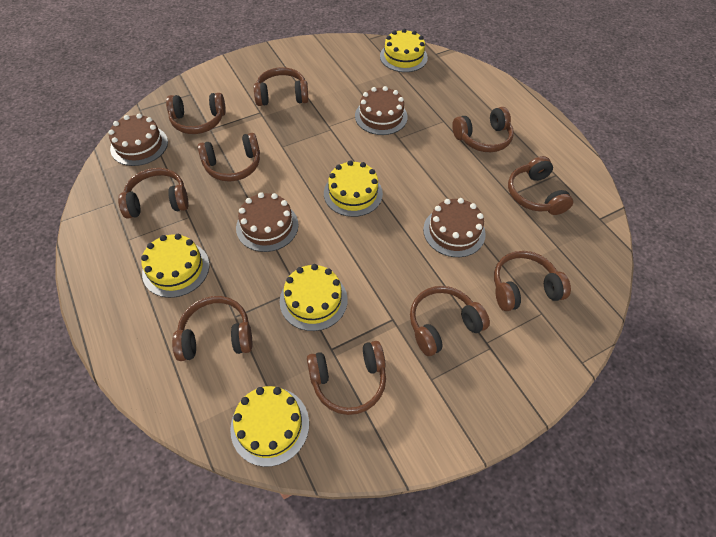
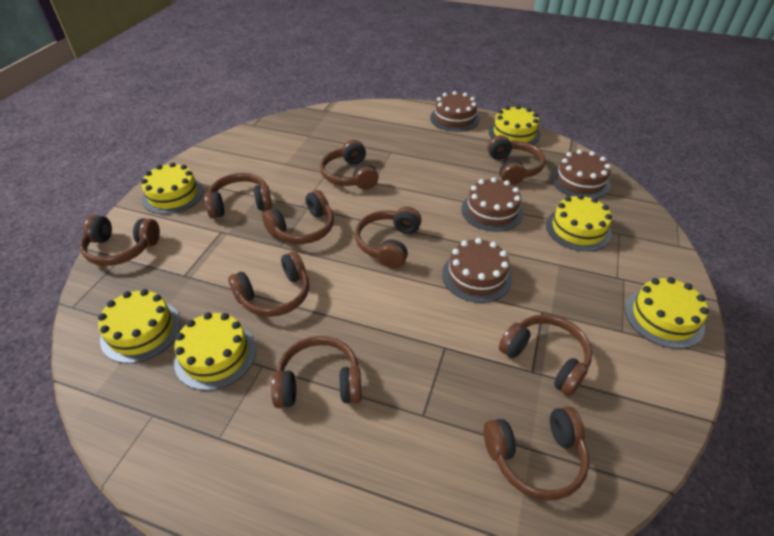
yellow cake: 5 -> 6

